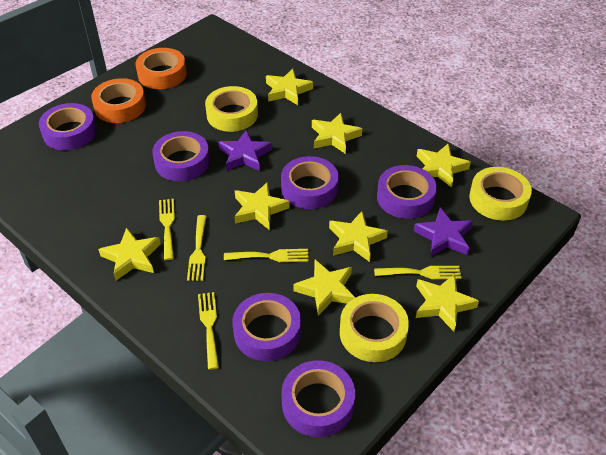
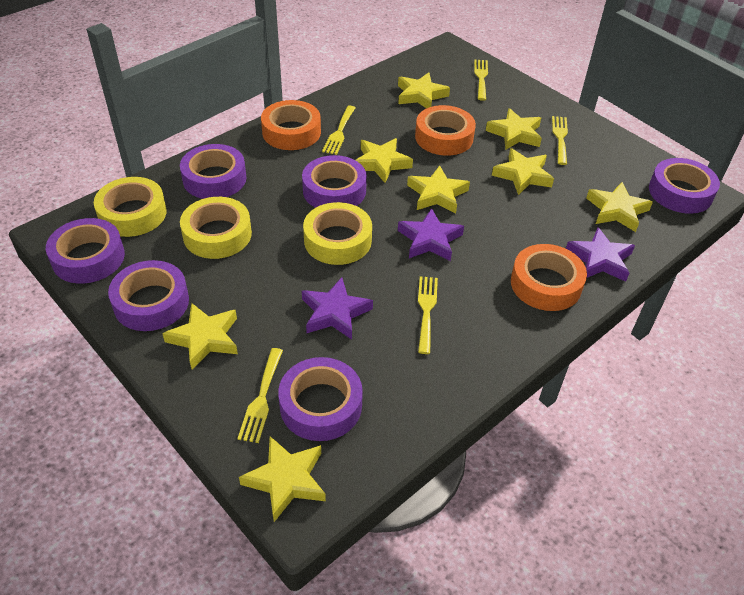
orange tape: 2 -> 3
purple star: 2 -> 3

